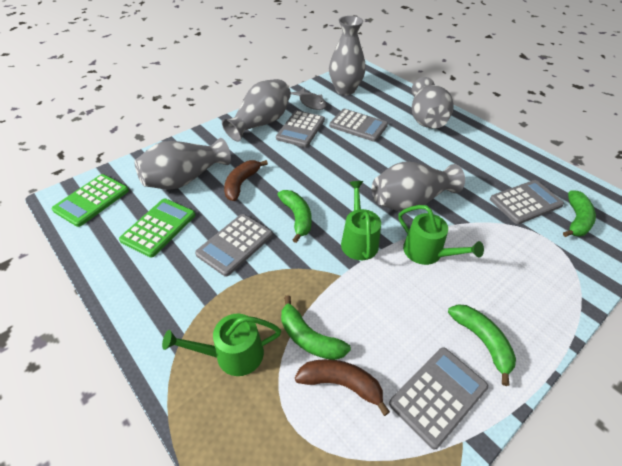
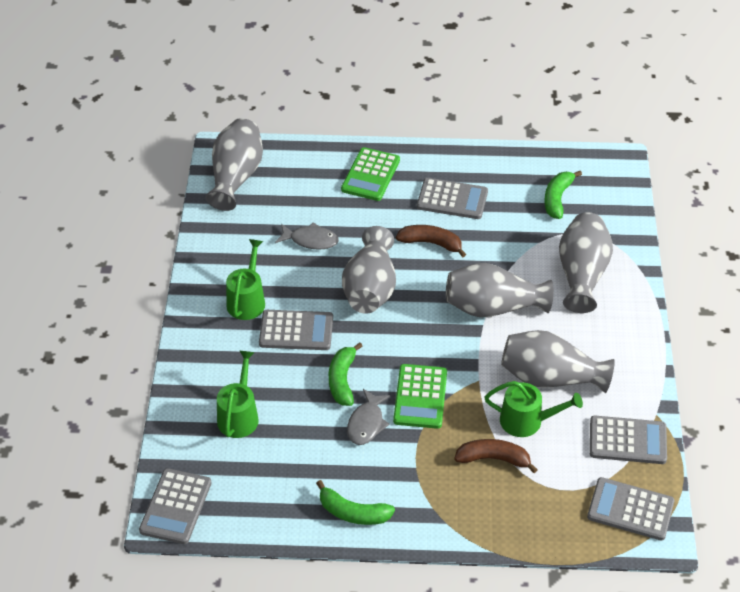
green banana: 4 -> 3
grey fish: 1 -> 2

